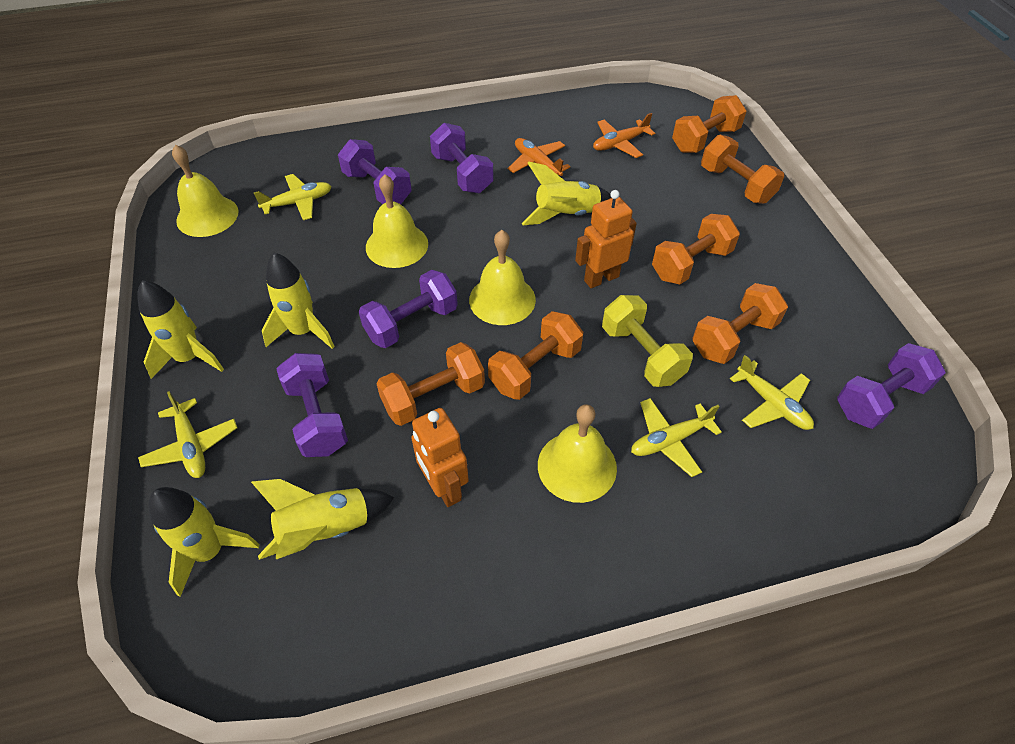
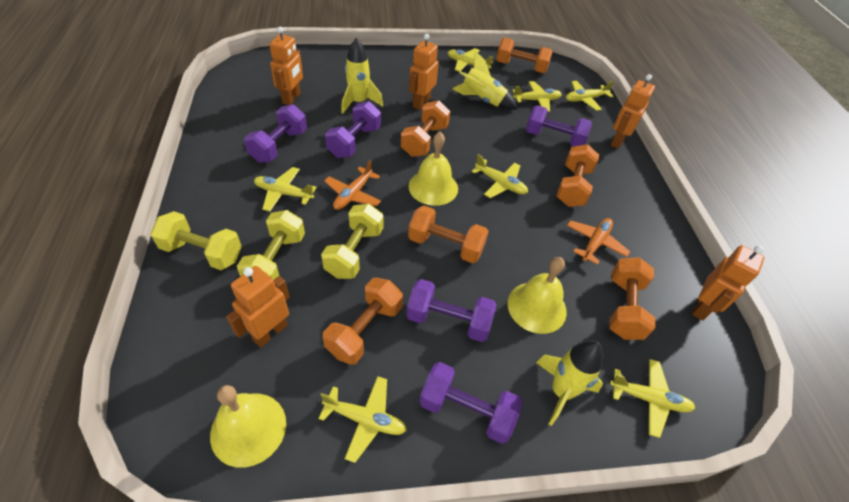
orange robot: 2 -> 5
yellow bell: 4 -> 3
yellow dumbbell: 1 -> 3
yellow plane: 4 -> 7
yellow rocket: 5 -> 3

